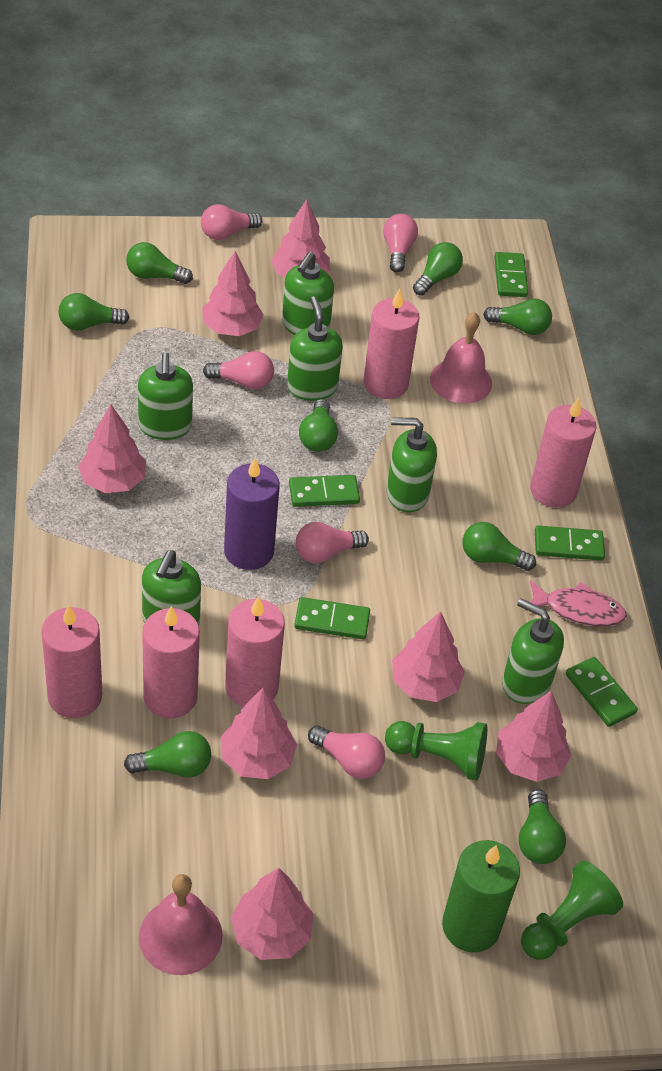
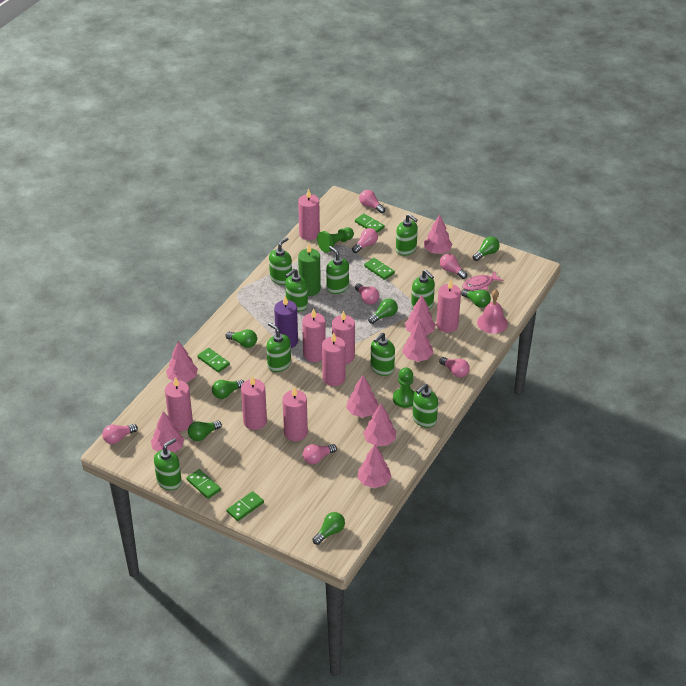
green light bulb: 8 -> 7
green soap dispenser: 6 -> 9
pink bell: 2 -> 1
pink candle: 5 -> 8
pink light bulb: 5 -> 7
pink tree: 7 -> 8

